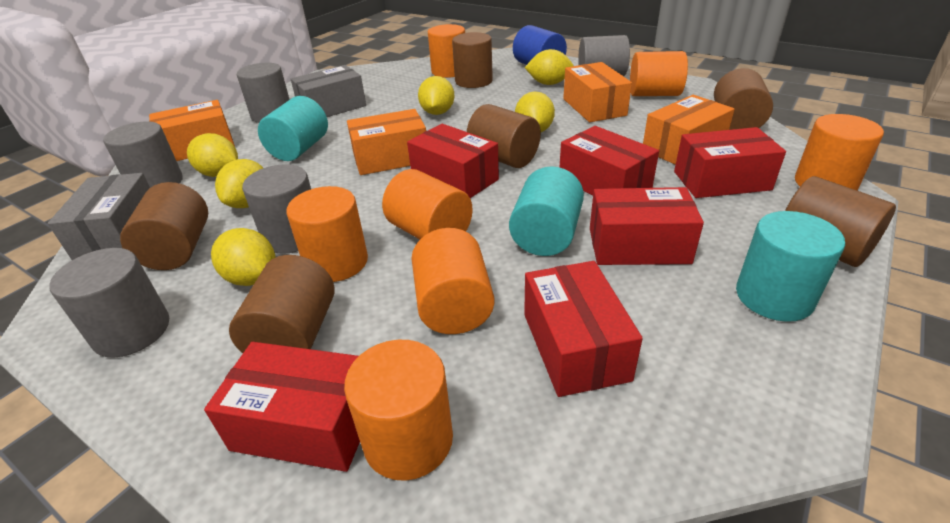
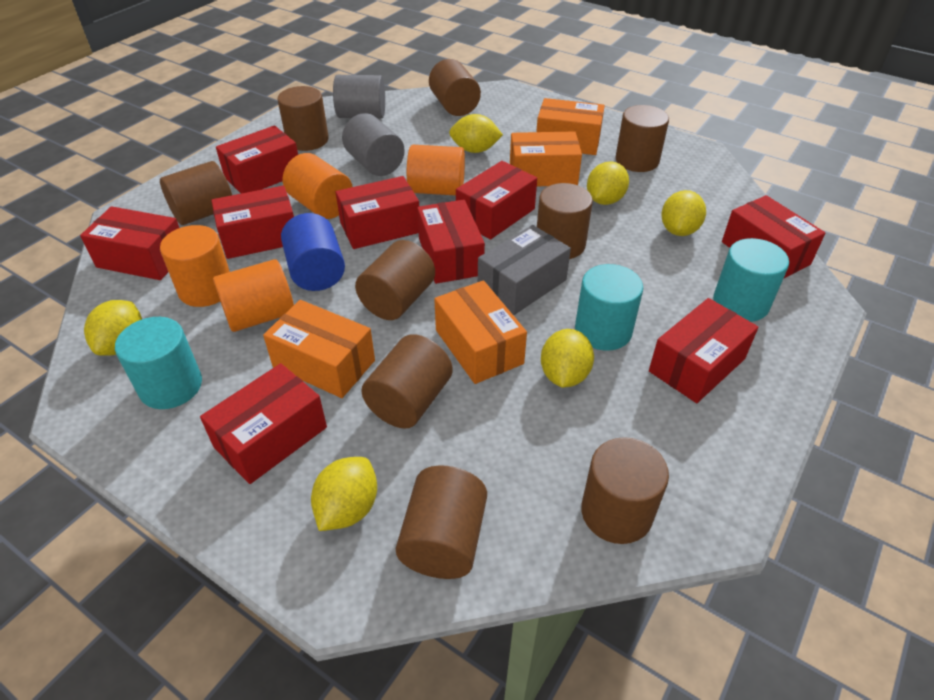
brown cylinder: 6 -> 9
grey box: 2 -> 1
grey cylinder: 5 -> 2
orange cylinder: 7 -> 4
red box: 6 -> 9

